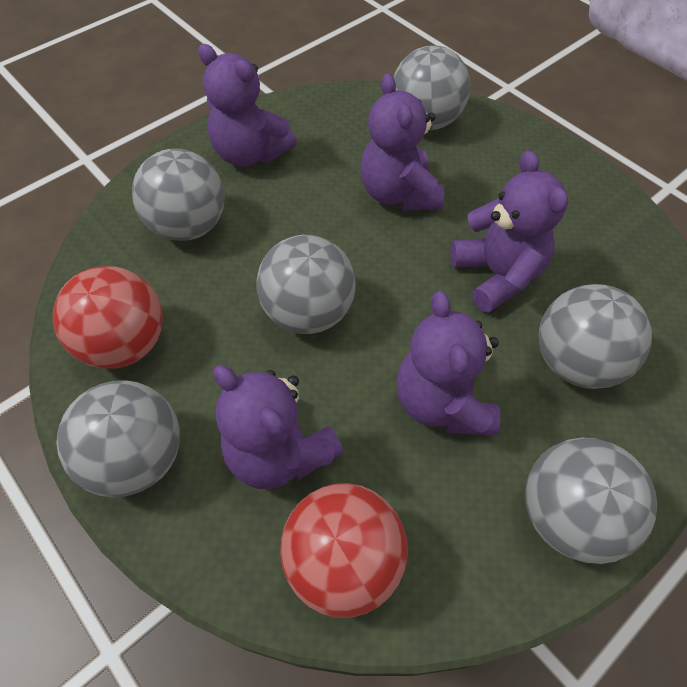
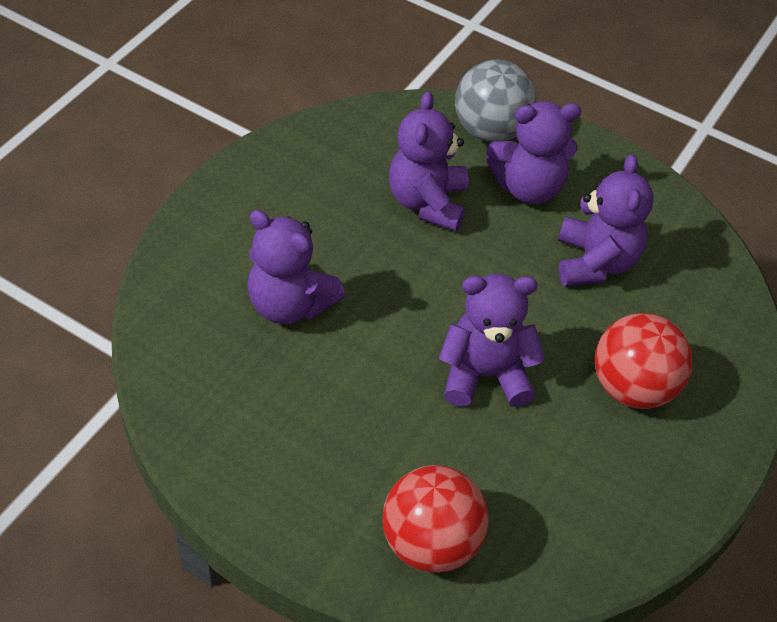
grey ball: 6 -> 1

